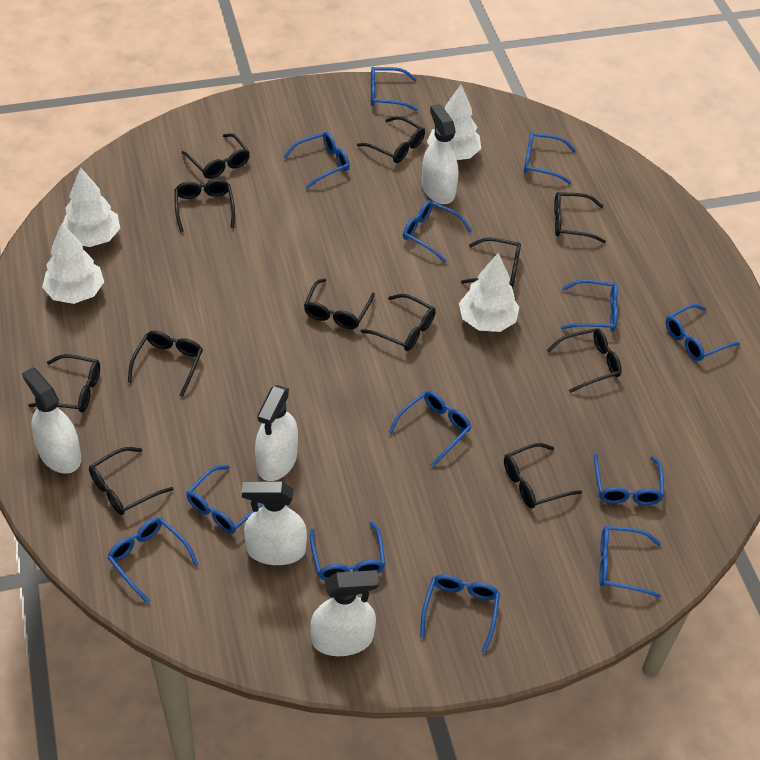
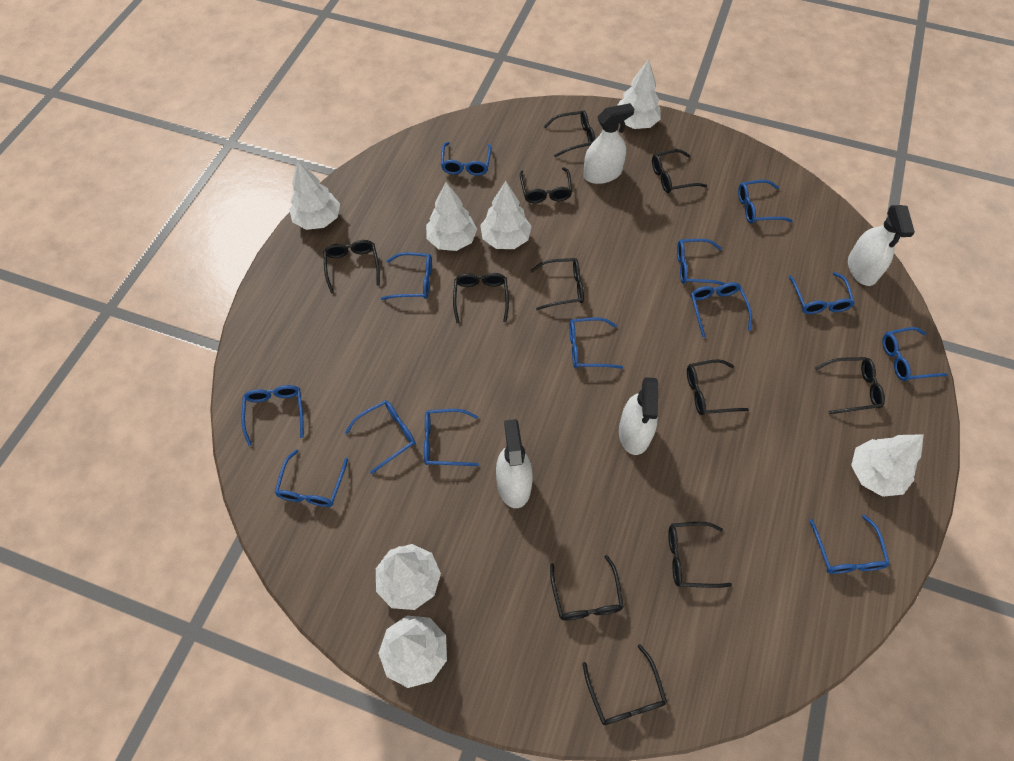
black glasses: 12 -> 11
white spray bottle: 5 -> 4
white tree: 4 -> 7

